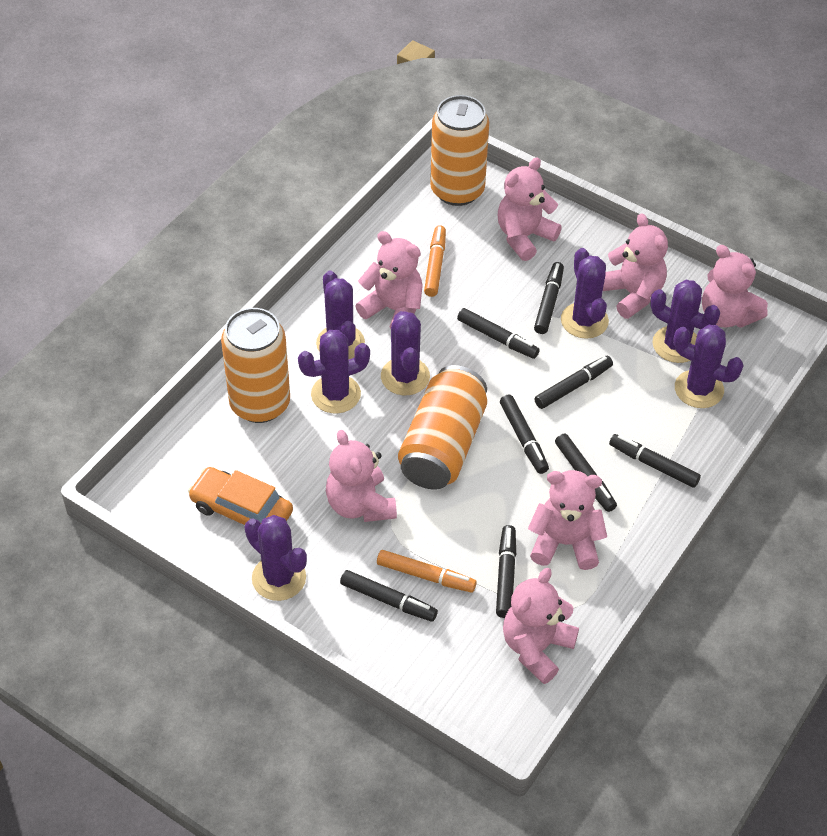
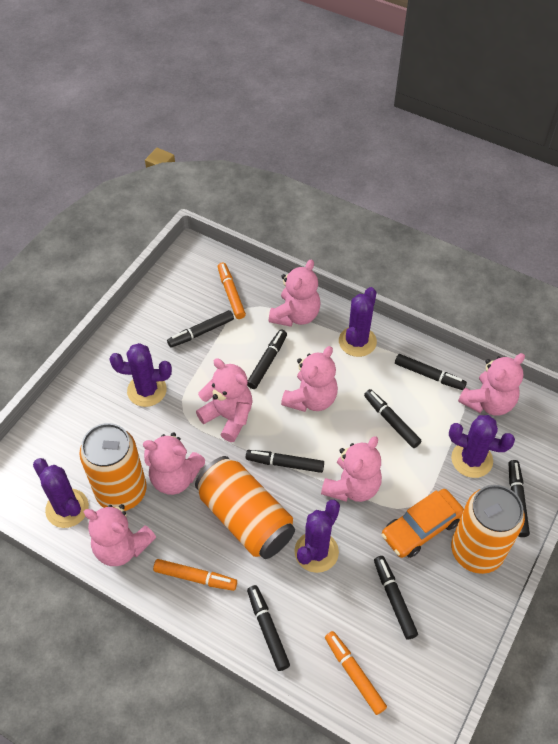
orange marker: 2 -> 3
purple cactus: 7 -> 5

